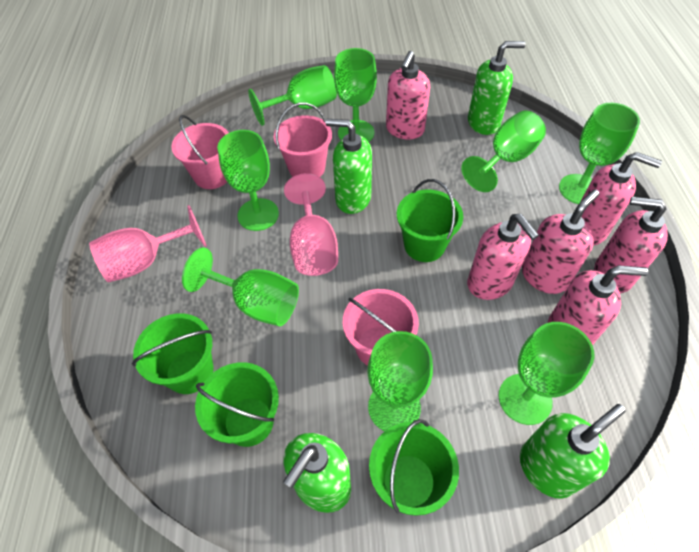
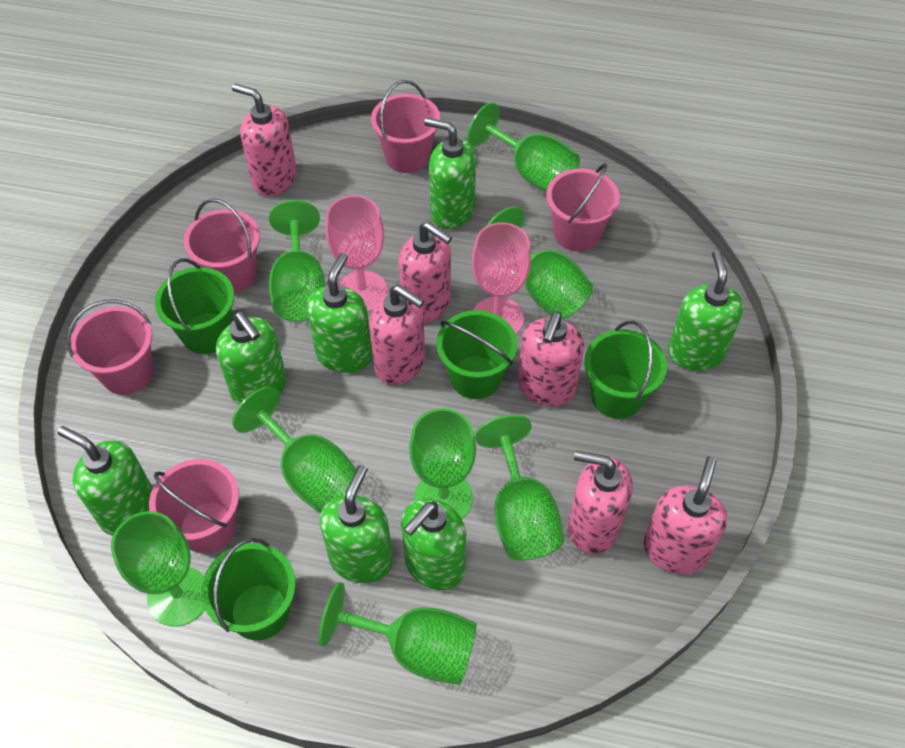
green soap dispenser: 4 -> 7
pink bucket: 3 -> 5

